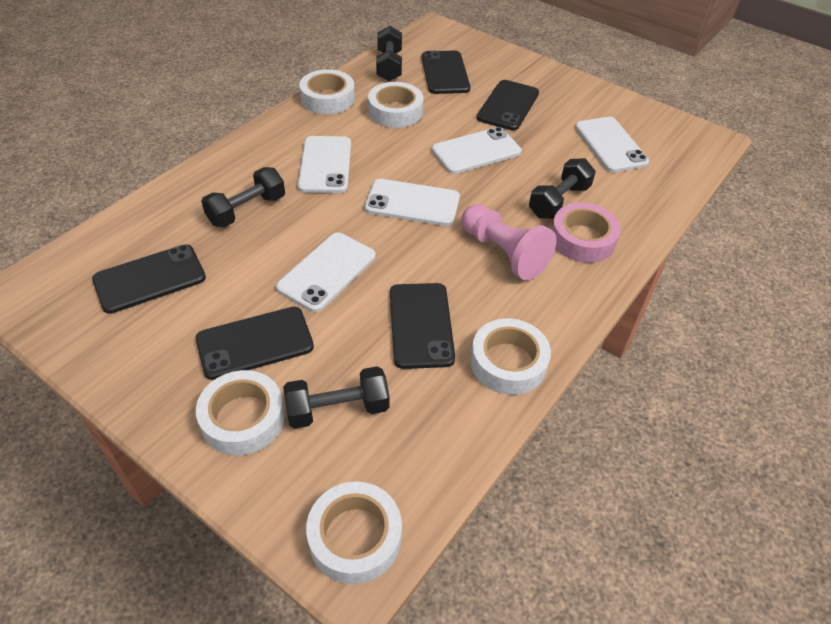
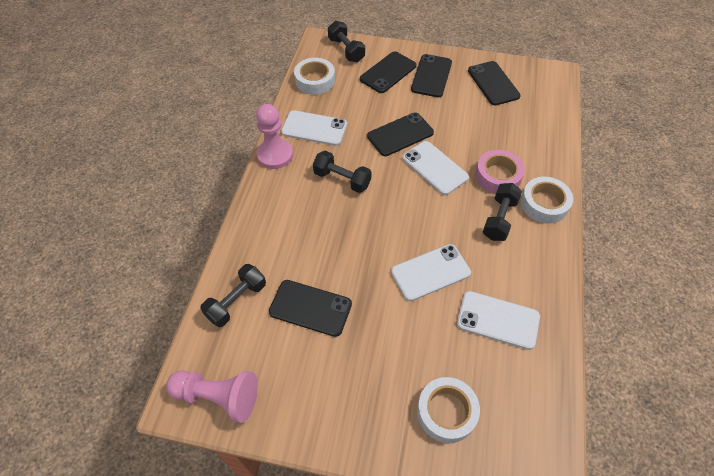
pink pawn: 1 -> 2
white phone: 5 -> 4
white tape: 5 -> 3

